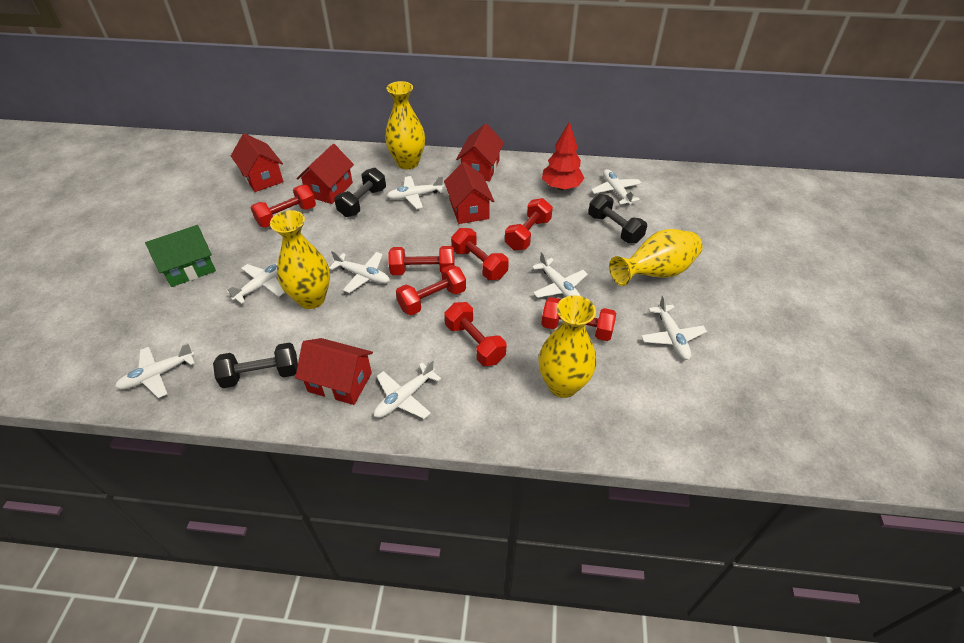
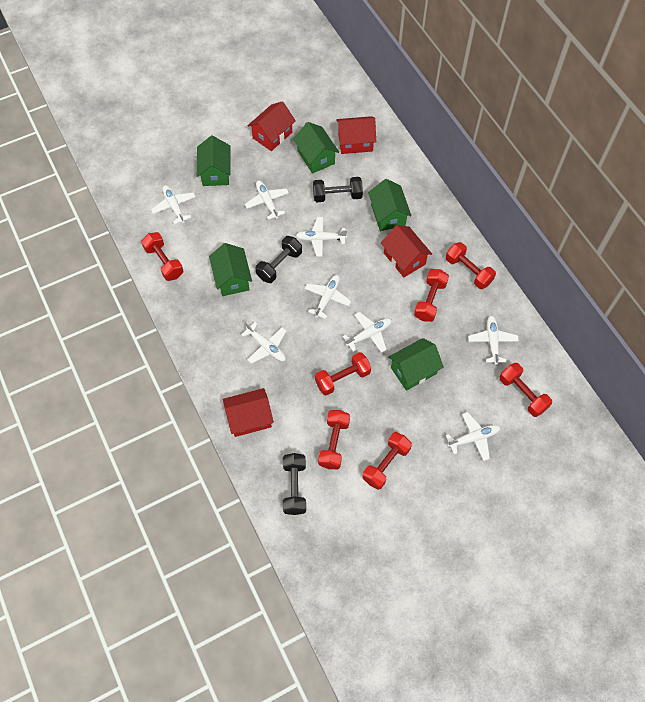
green house: 1 -> 5
red house: 5 -> 4
red tree: 1 -> 0
yellow vase: 4 -> 0

